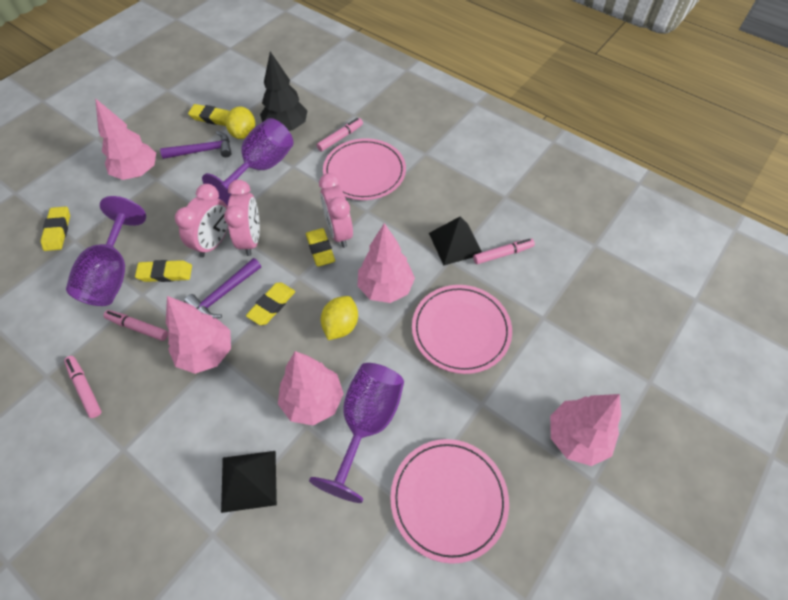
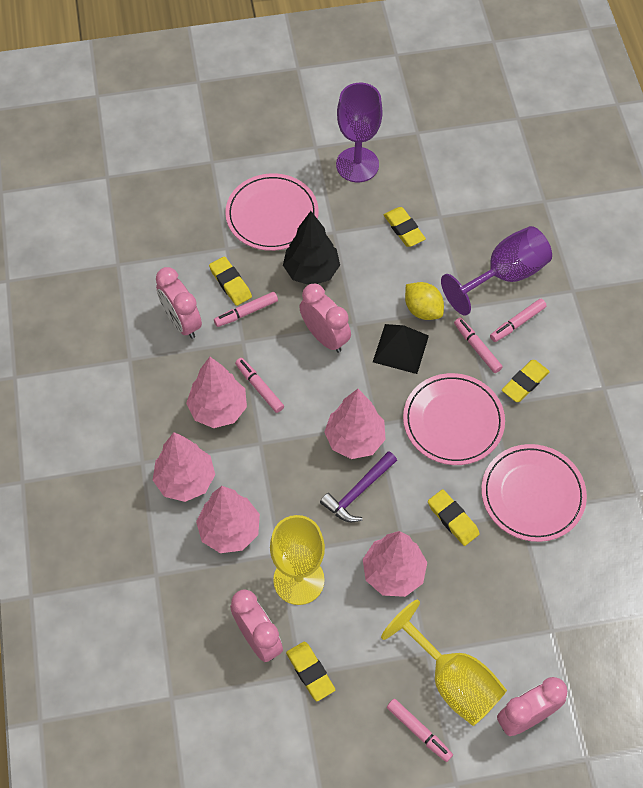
black pyramid: 2 -> 1
pink clock: 3 -> 4
pink marker: 4 -> 5
purple goblet: 3 -> 2
purple hammer: 2 -> 1
yellow goblet: 0 -> 2
yellow lemon: 2 -> 1

